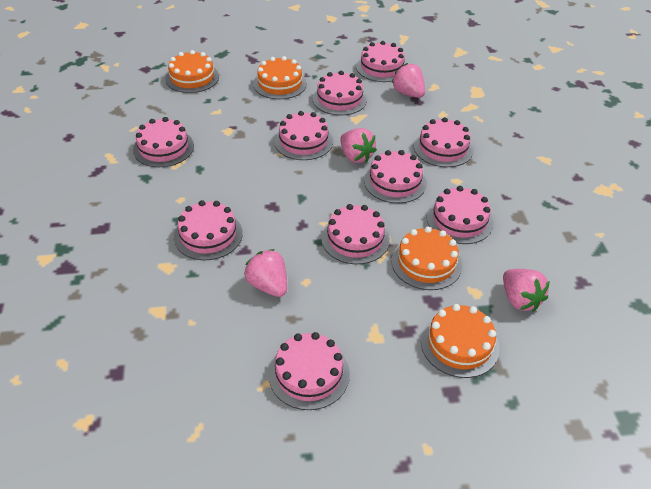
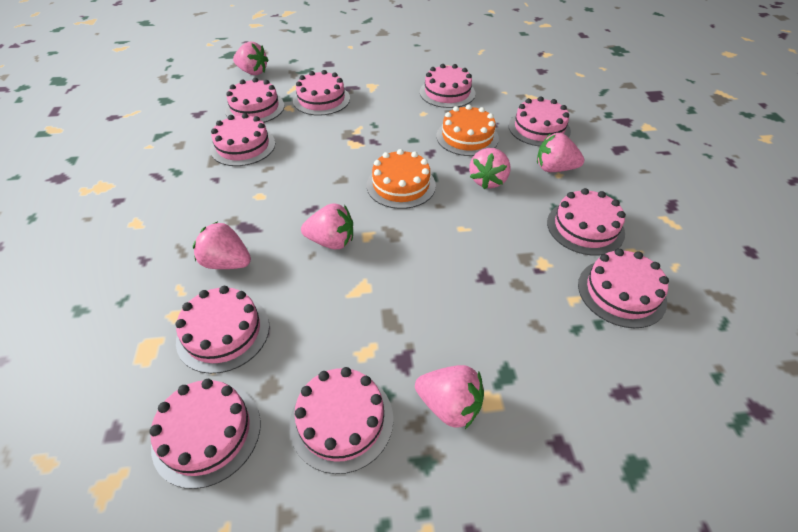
orange cake: 4 -> 2
pink strawberry: 4 -> 6

